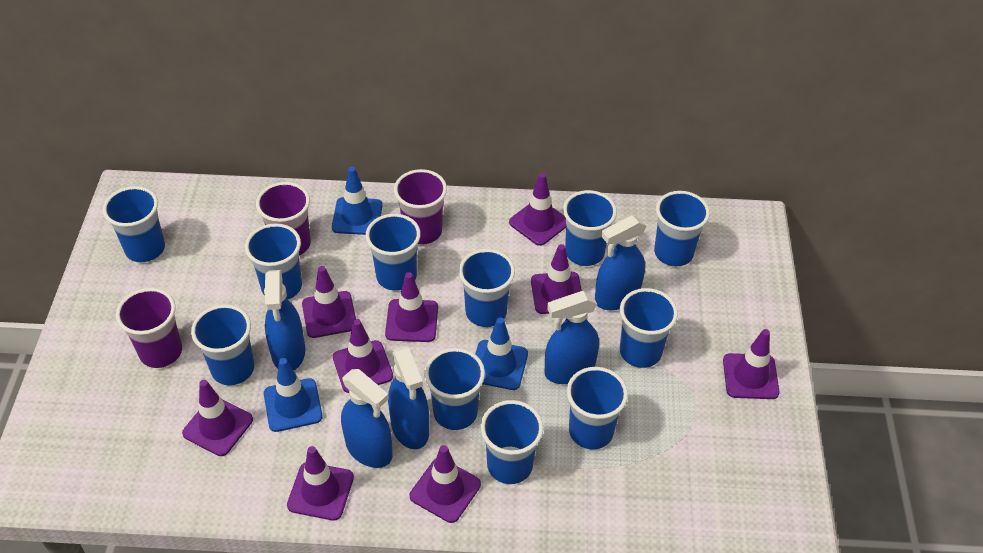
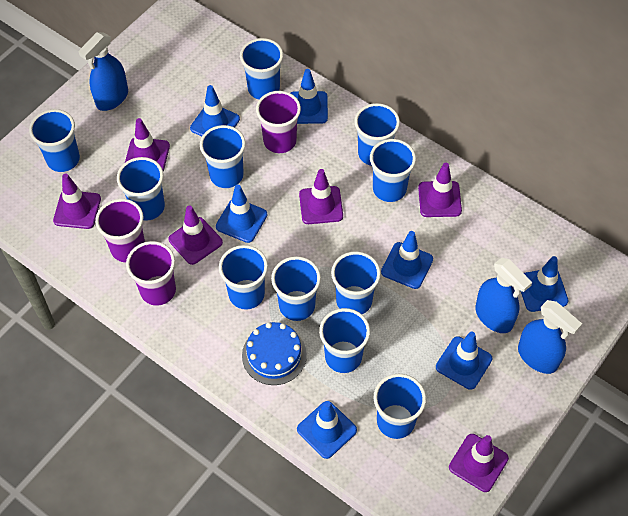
blue cake: 0 -> 1
blue spray bottle: 5 -> 3
blue traffic cone: 3 -> 7
purple traffic cone: 9 -> 6

